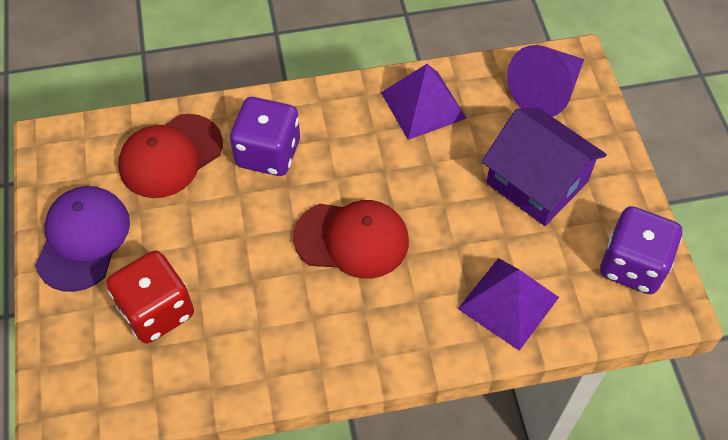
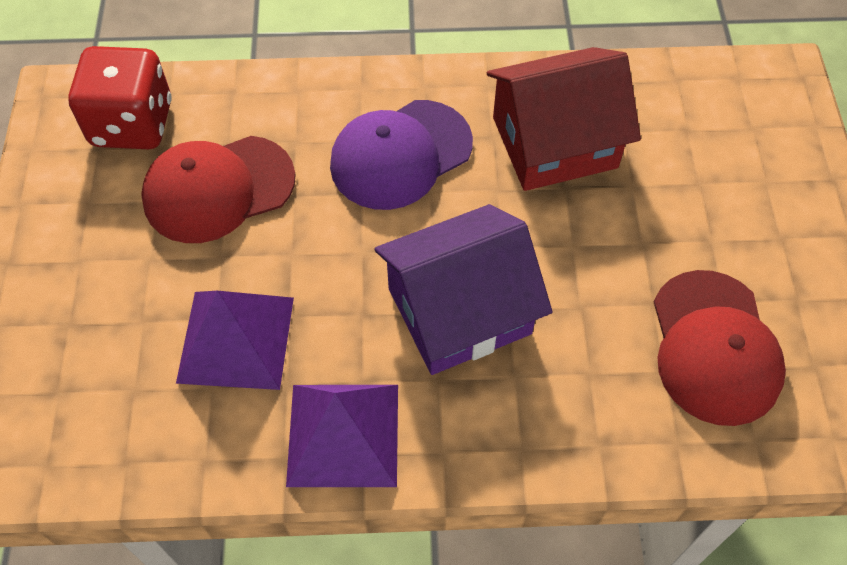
purple cone: 1 -> 0
purple dice: 2 -> 0
red house: 0 -> 1

